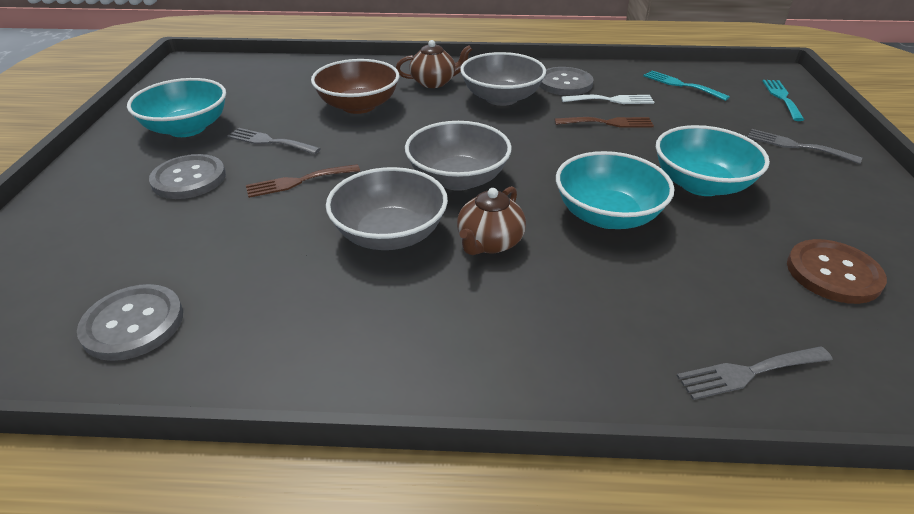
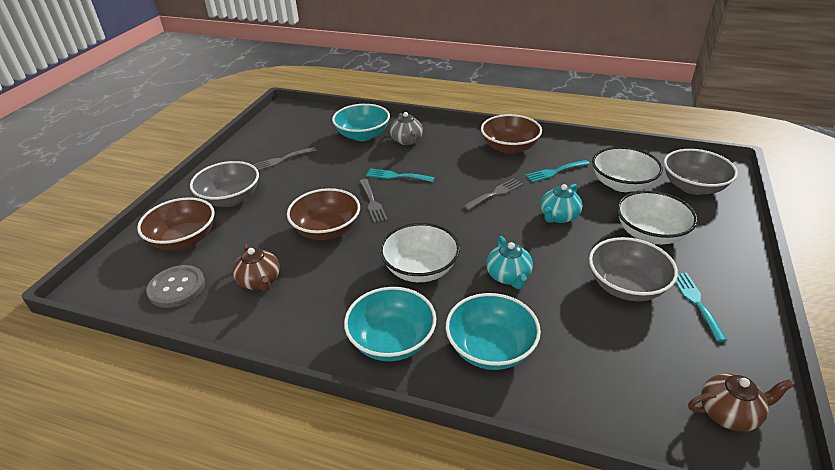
brown bowl: 1 -> 3
brown button: 1 -> 0
brown fork: 2 -> 0
grey button: 3 -> 1
grey teapot: 0 -> 1
turquoise fork: 2 -> 3
turquoise teapot: 0 -> 2
white bowl: 0 -> 3
white fork: 1 -> 0

